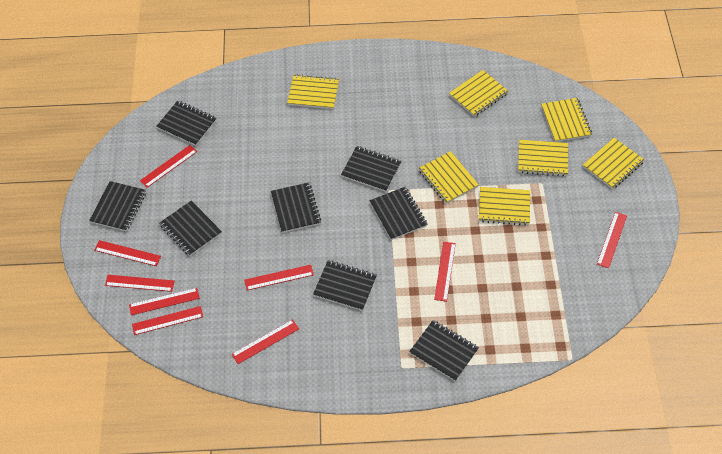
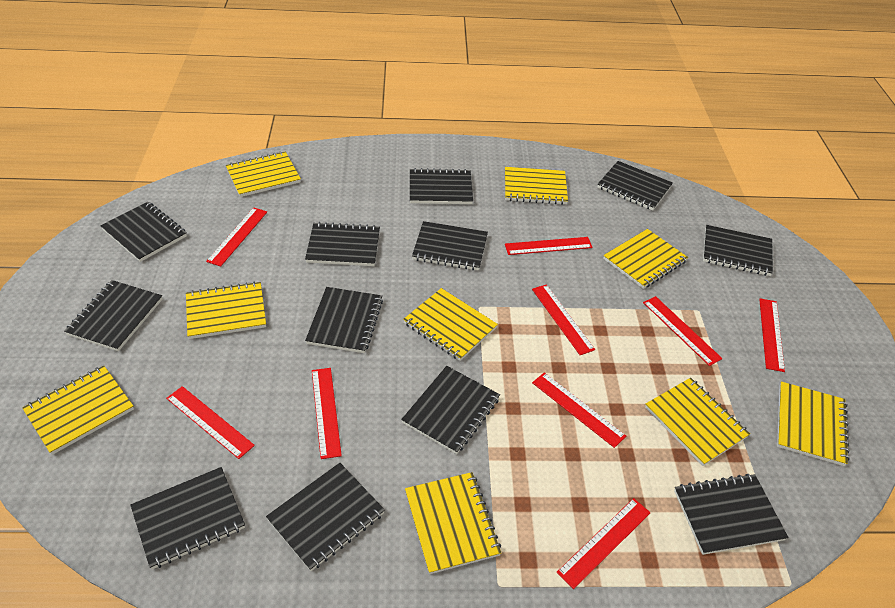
black notebook: 8 -> 12
yellow notebook: 7 -> 9

